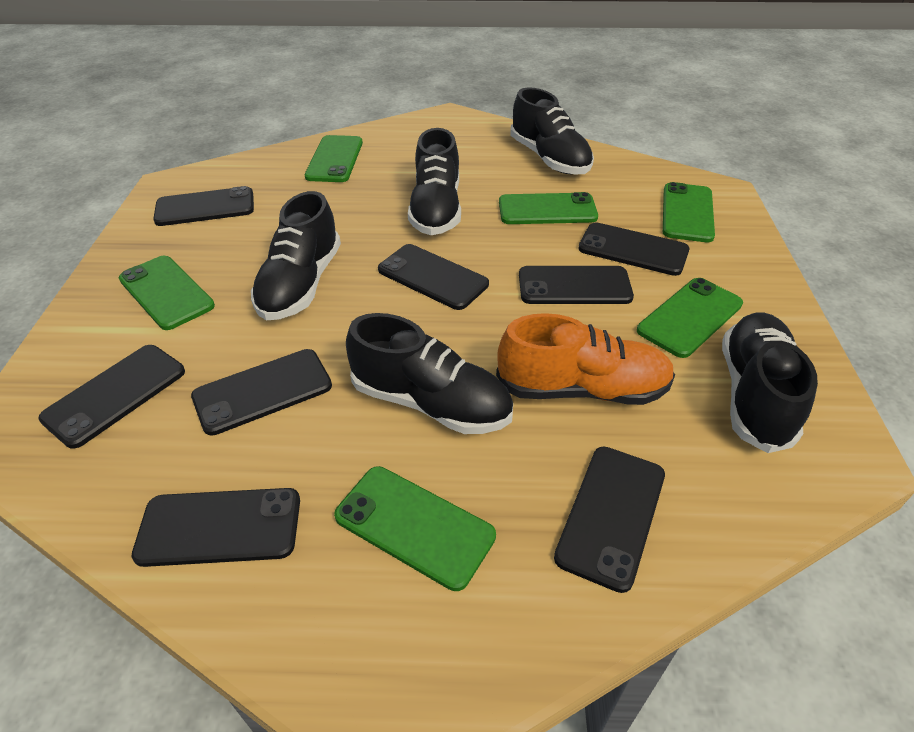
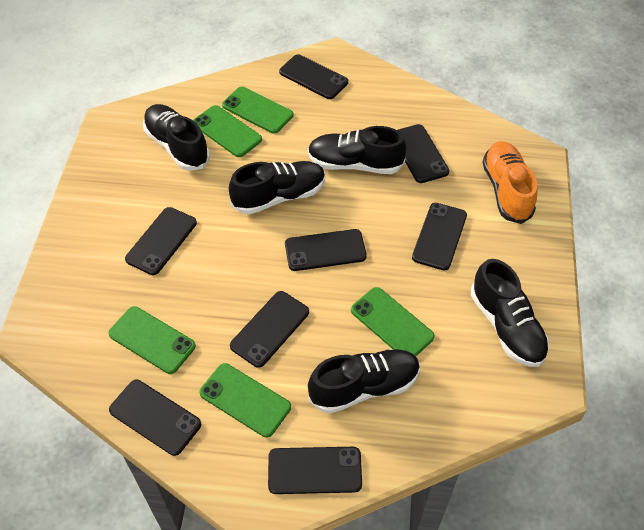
green phone: 6 -> 5

